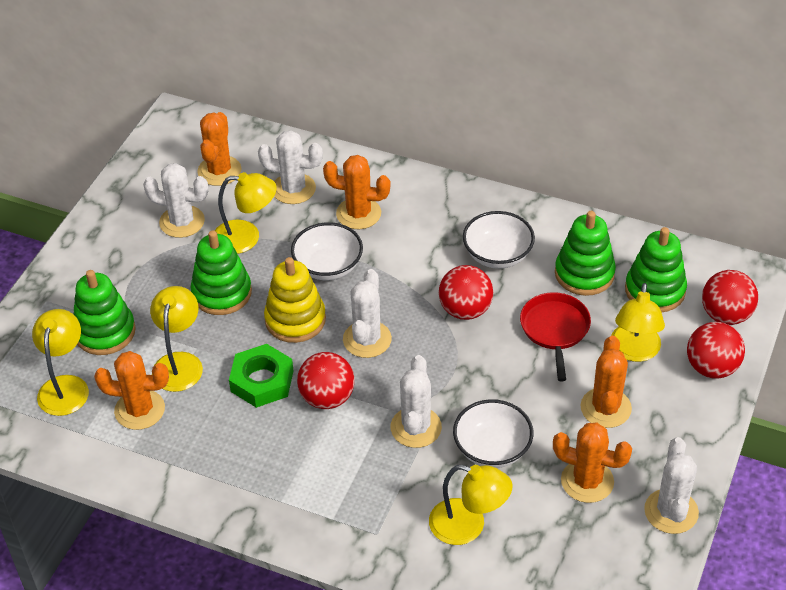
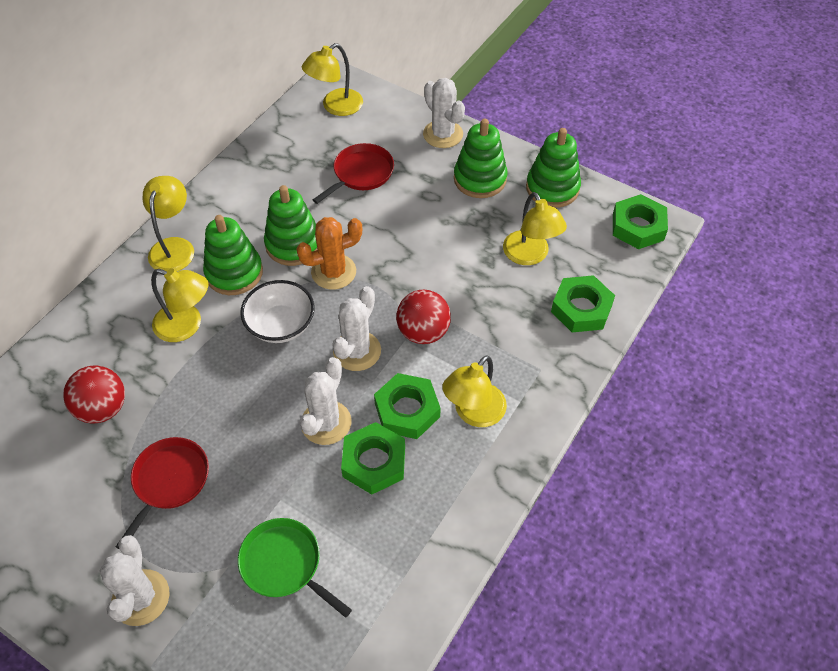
green nut: 1 -> 4
green pan: 0 -> 1
orange cactus: 5 -> 1
red ball: 4 -> 2
red pan: 1 -> 2
white bowl: 3 -> 1
white cactus: 5 -> 4
yellow stacking toy: 1 -> 0

